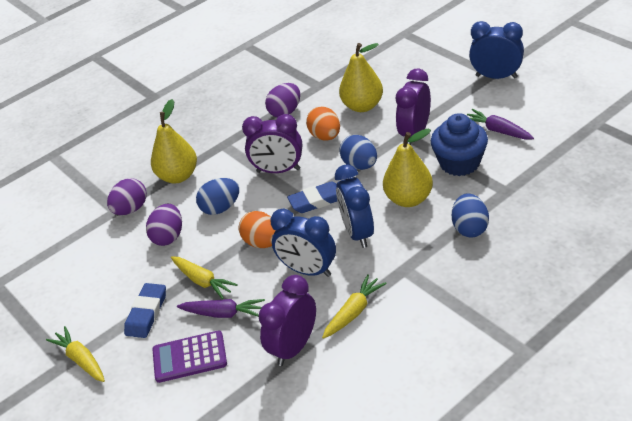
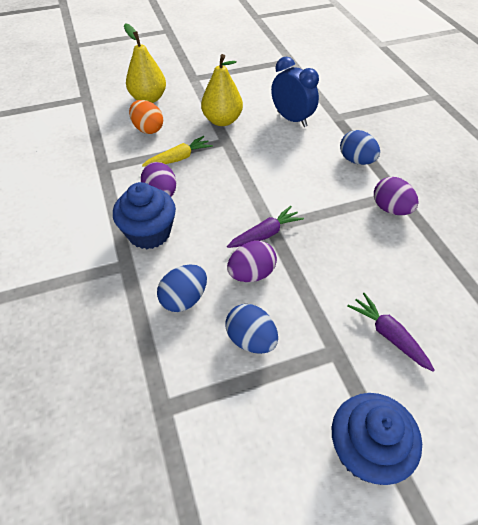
blue clock: 3 -> 1
blue cupcake: 1 -> 2
blue eraser: 2 -> 0
orange egg: 2 -> 1
purple calculator: 1 -> 0
purple clock: 3 -> 0
yellow carrot: 3 -> 1
yellow pear: 3 -> 2

